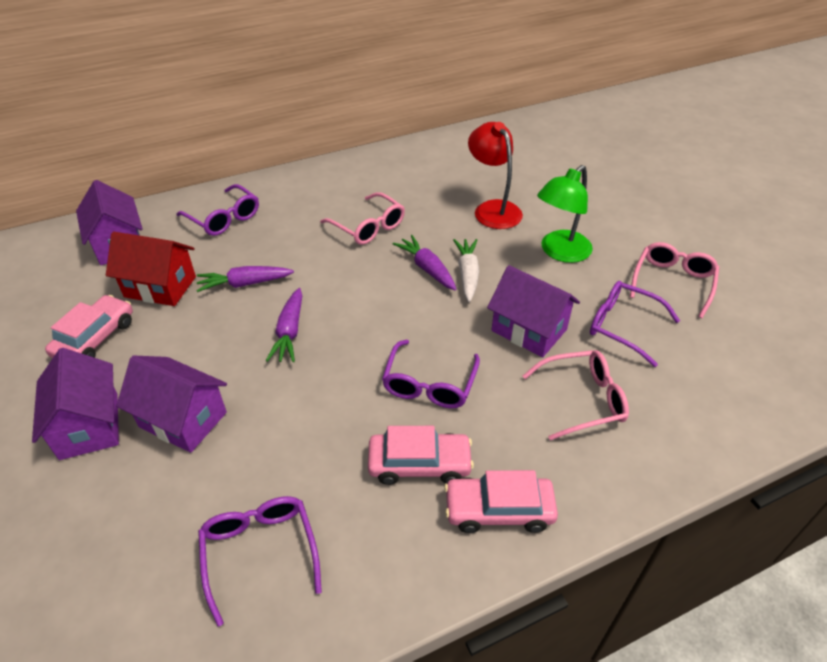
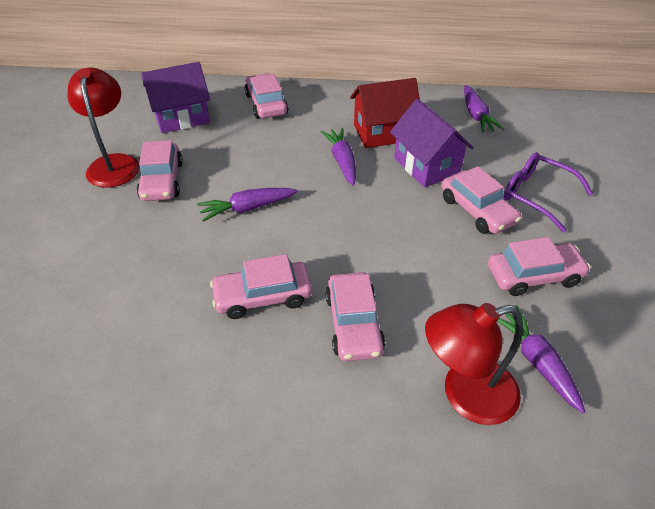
green lamp: 1 -> 0
pink car: 3 -> 6
pink glasses: 3 -> 0
purple carrot: 3 -> 4
purple glasses: 4 -> 1
purple house: 4 -> 2
red lamp: 1 -> 2
white carrot: 1 -> 0

